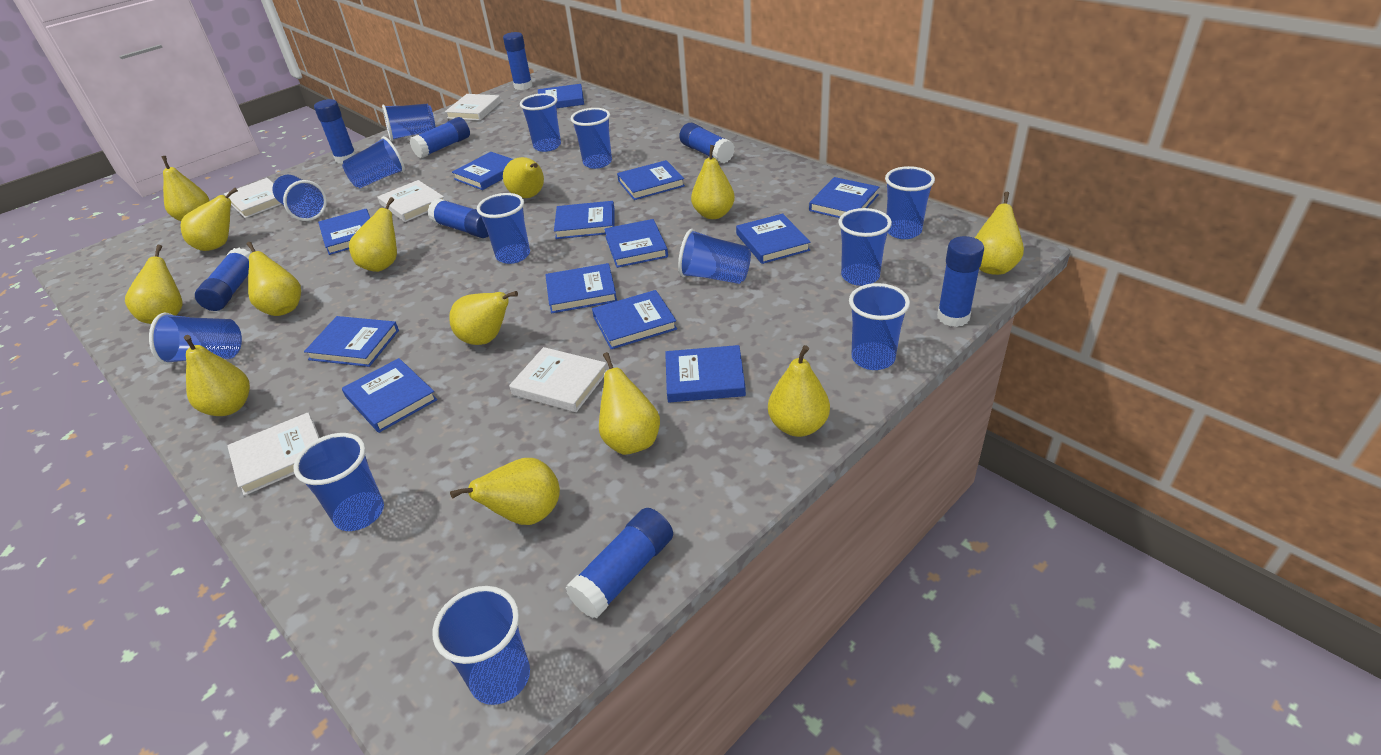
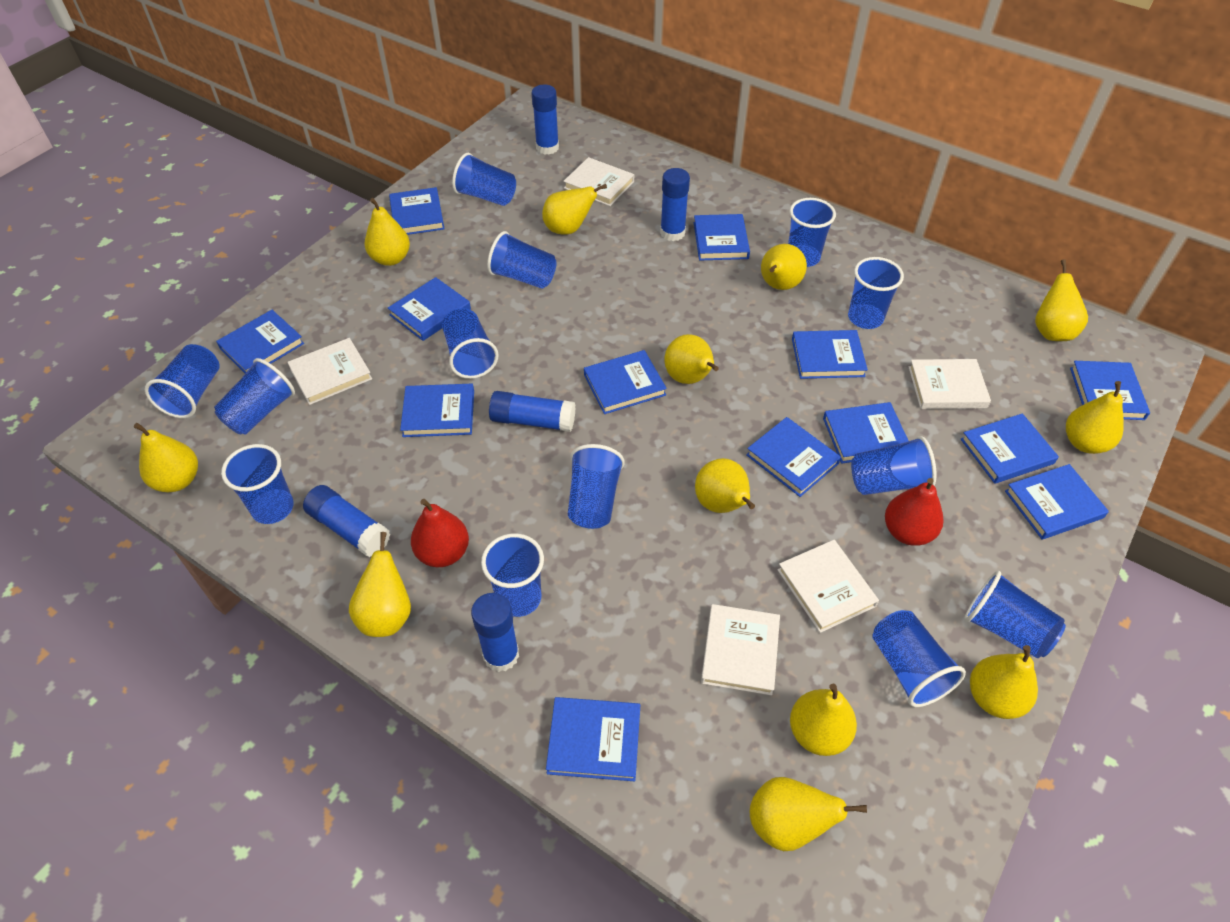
blue glue stick: 8 -> 5
red pear: 0 -> 2
yellow pear: 13 -> 12

